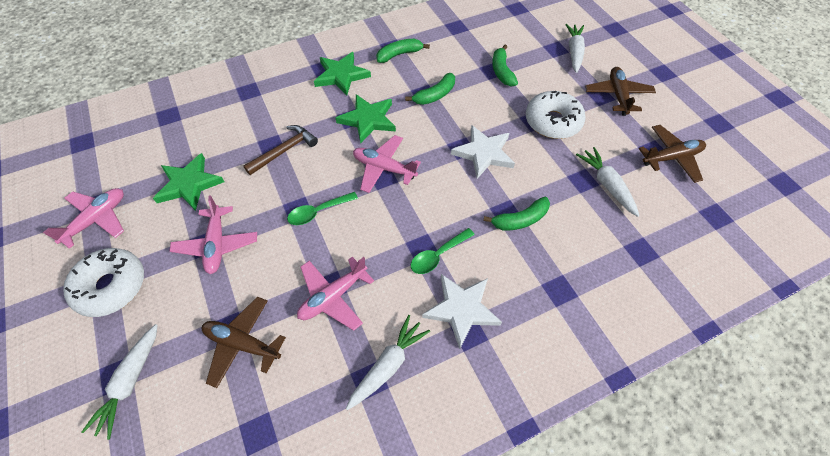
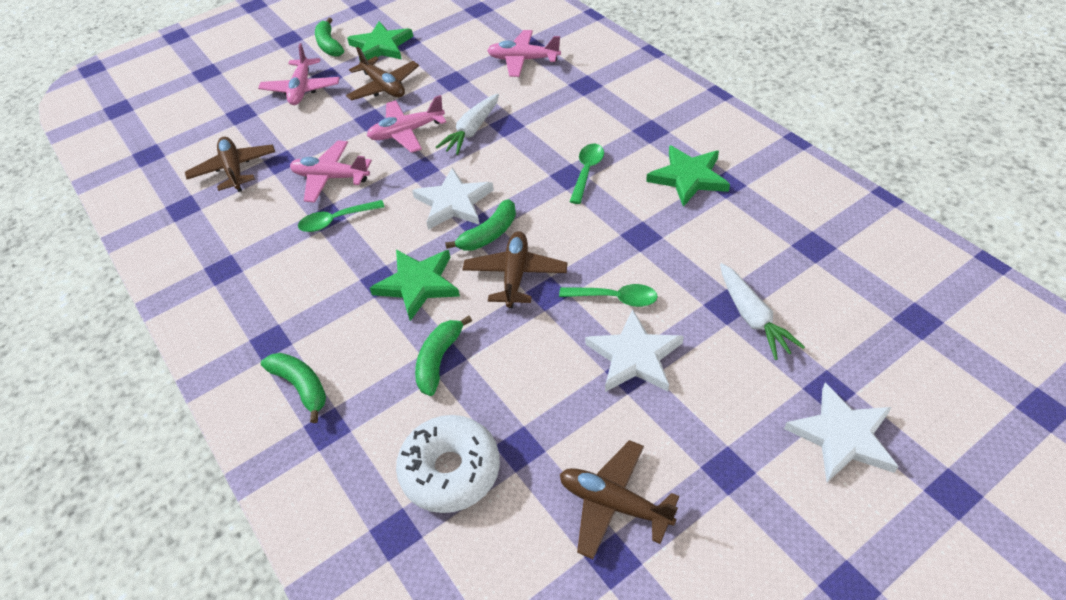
brown hammer: 1 -> 0
brown plane: 3 -> 4
green spoon: 2 -> 3
white carrot: 4 -> 2
white donut: 2 -> 1
white star: 2 -> 3

